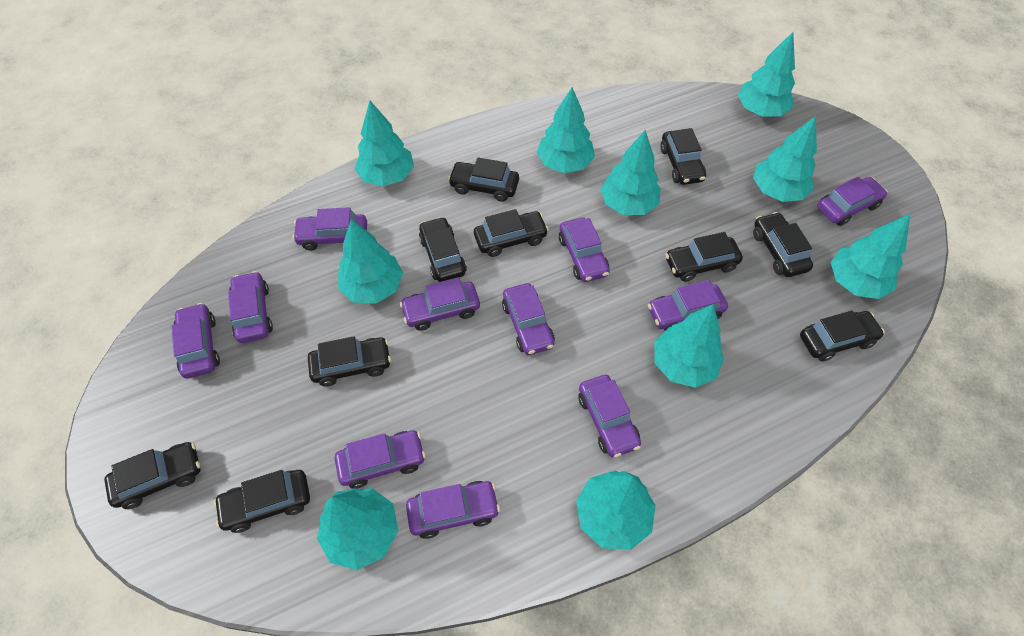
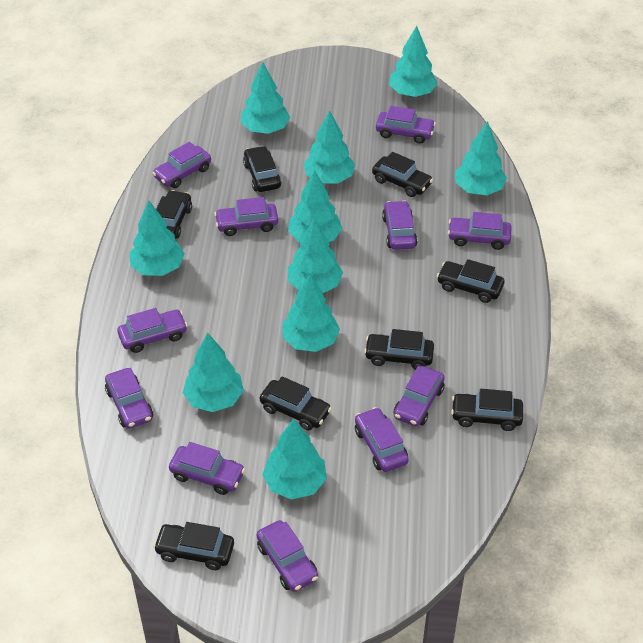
black car: 10 -> 8

